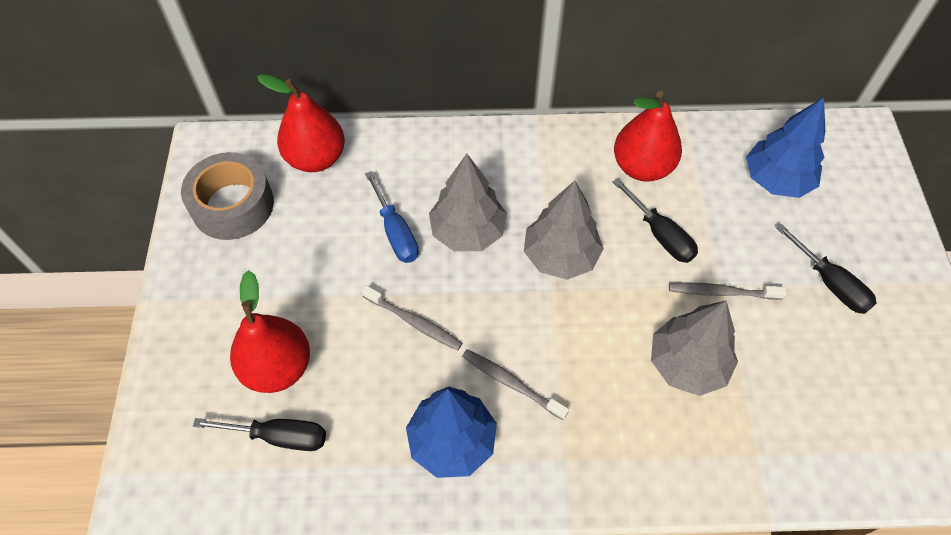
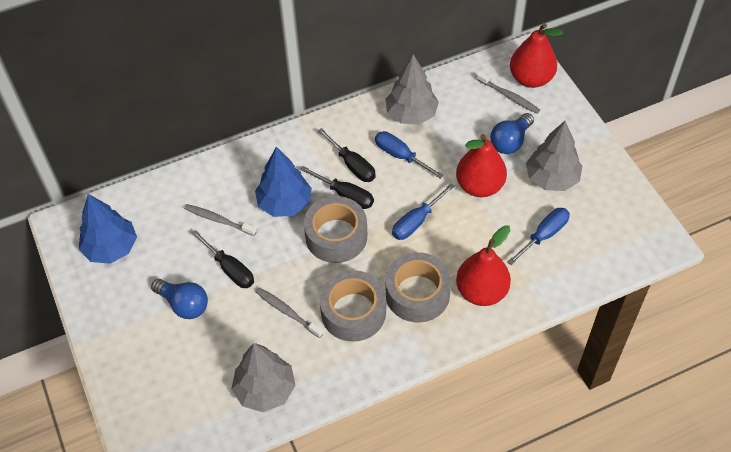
blue light bulb: 0 -> 2
blue screwdriver: 1 -> 3
grey tape: 1 -> 3

